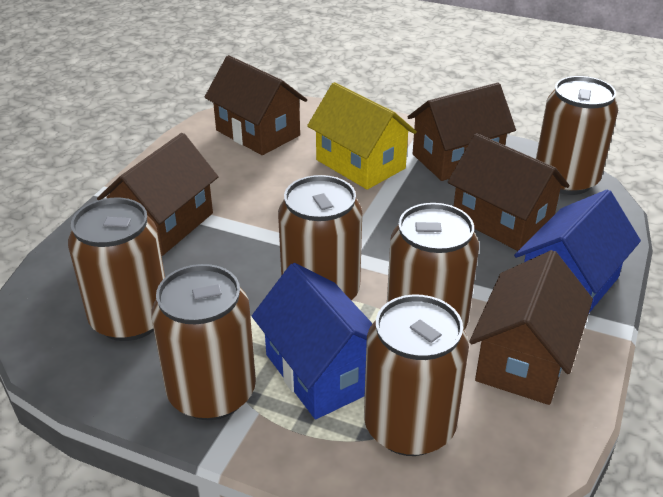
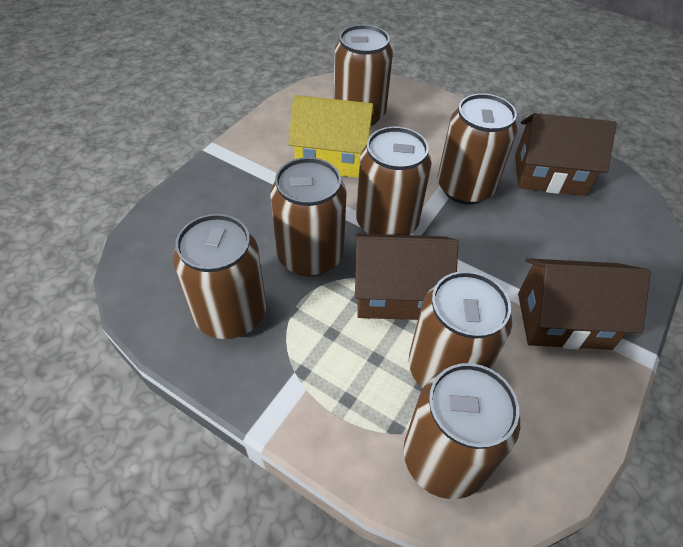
blue house: 2 -> 0
brown can: 6 -> 7
brown house: 5 -> 3

